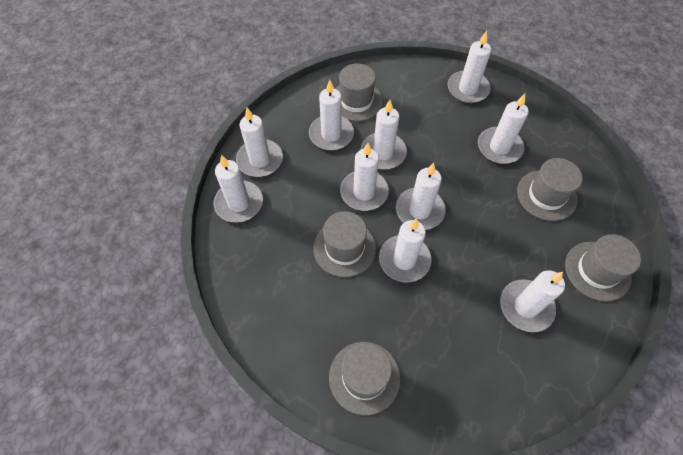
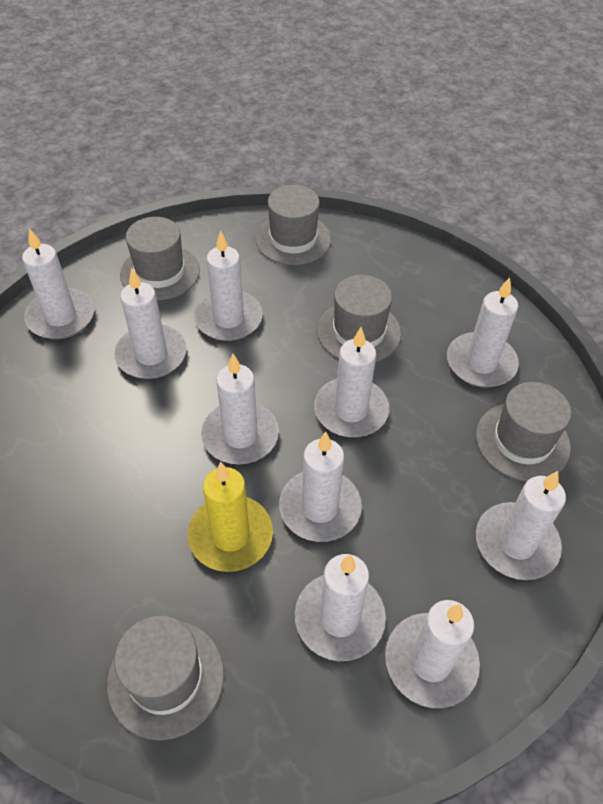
yellow candle: 0 -> 1

